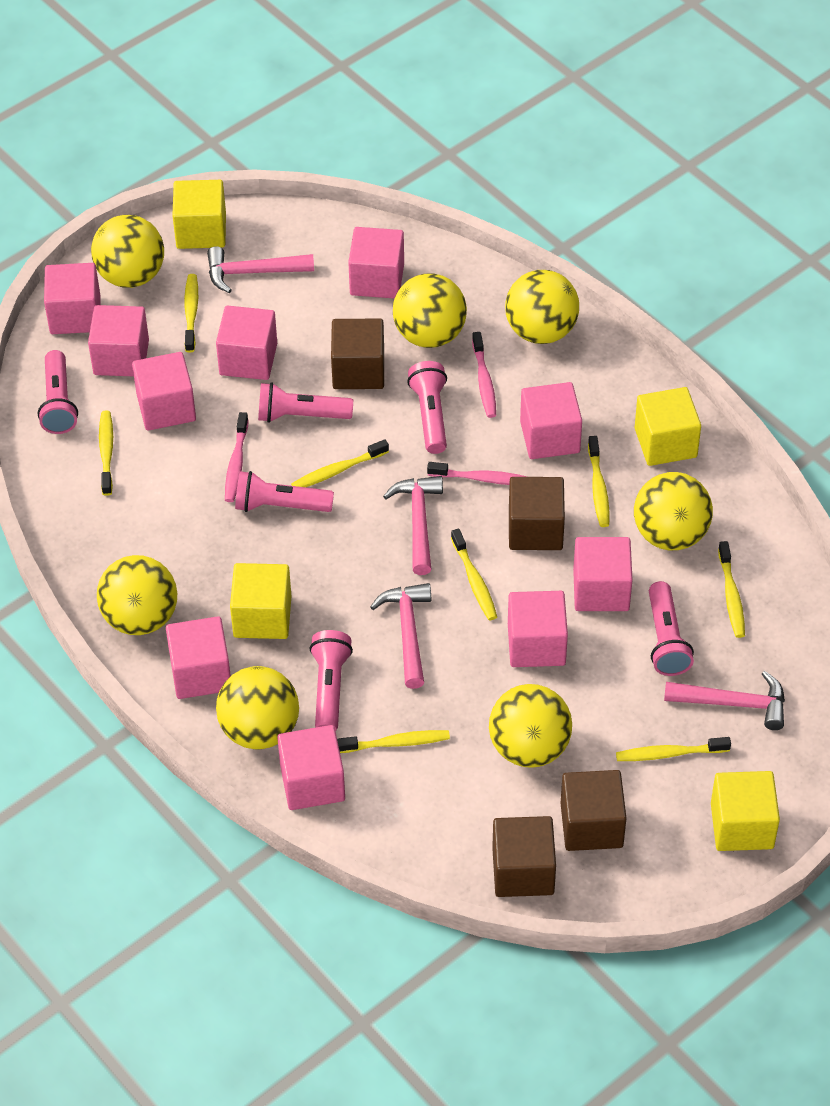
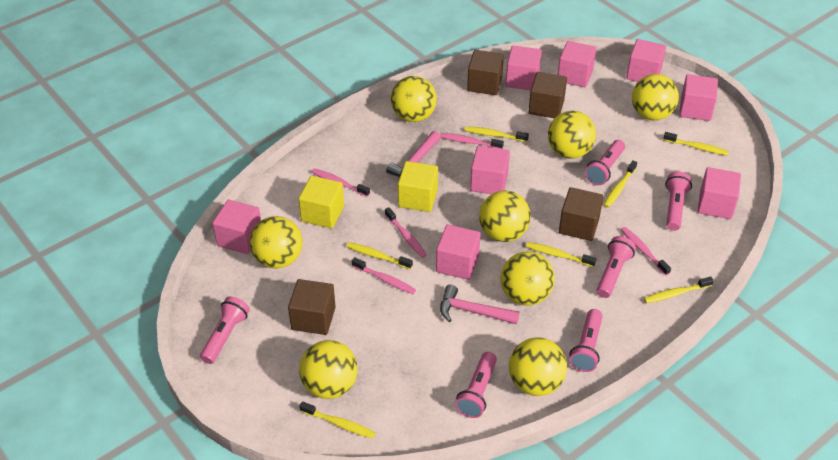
pink cube: 10 -> 8
pink hammer: 4 -> 2
pink toothbrush: 3 -> 5
yellow ball: 7 -> 8
yellow cube: 4 -> 2
yellow toothbrush: 8 -> 7

